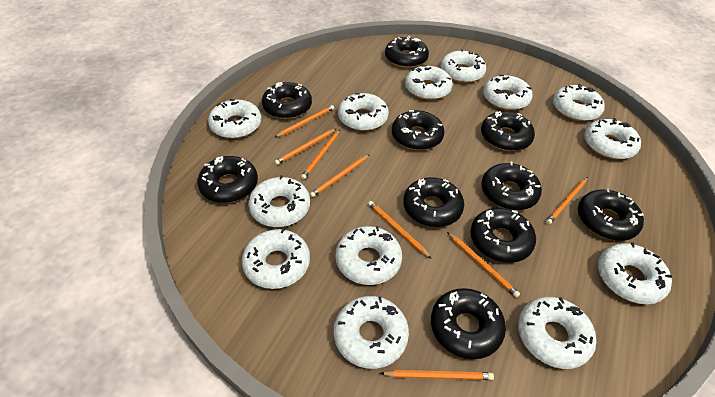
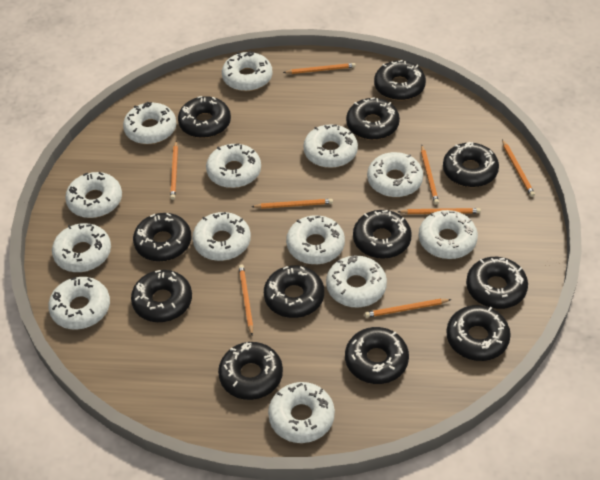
black donut: 10 -> 12

